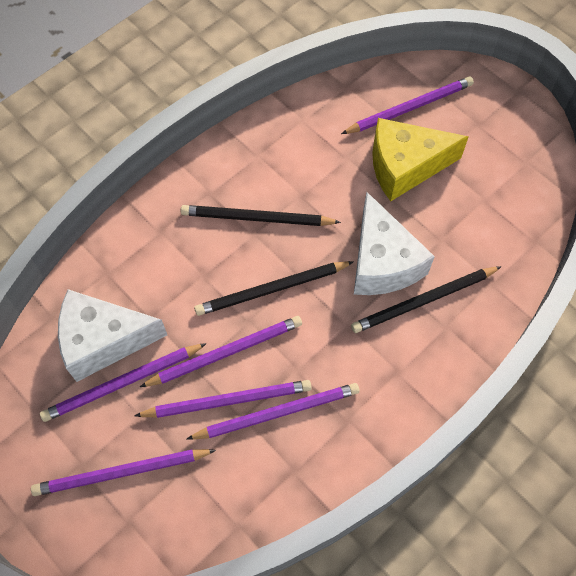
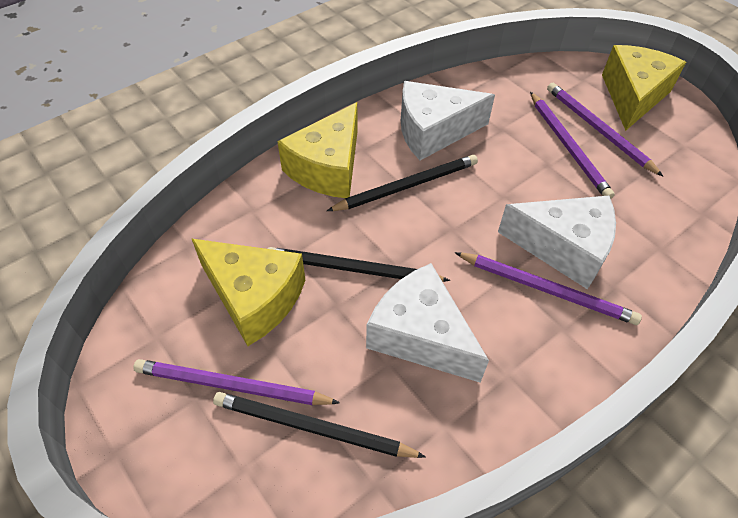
purple pencil: 6 -> 4
white cheese: 2 -> 3
yellow cheese: 1 -> 3

